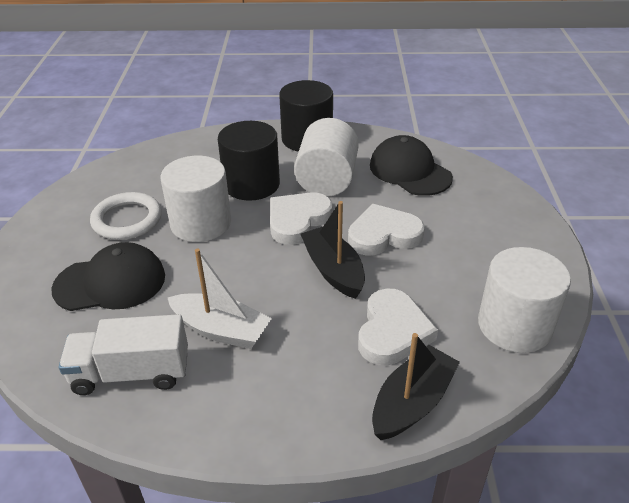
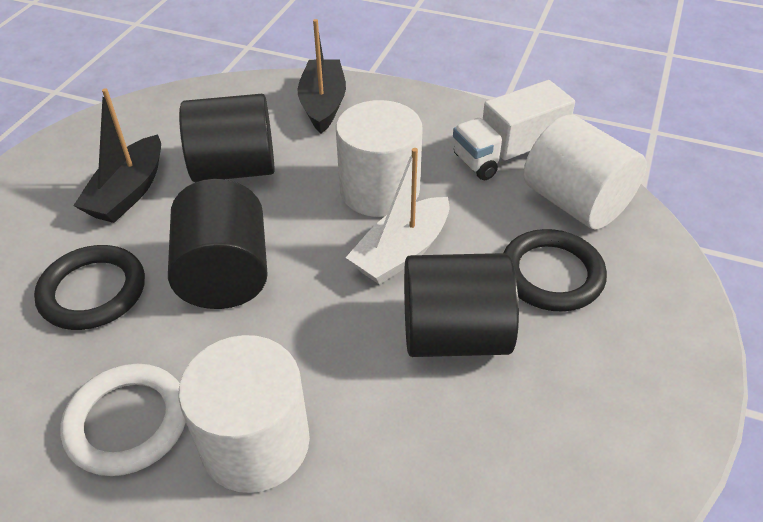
black cap: 2 -> 0
black cylinder: 2 -> 3
black ring: 0 -> 2
white heart: 3 -> 0

